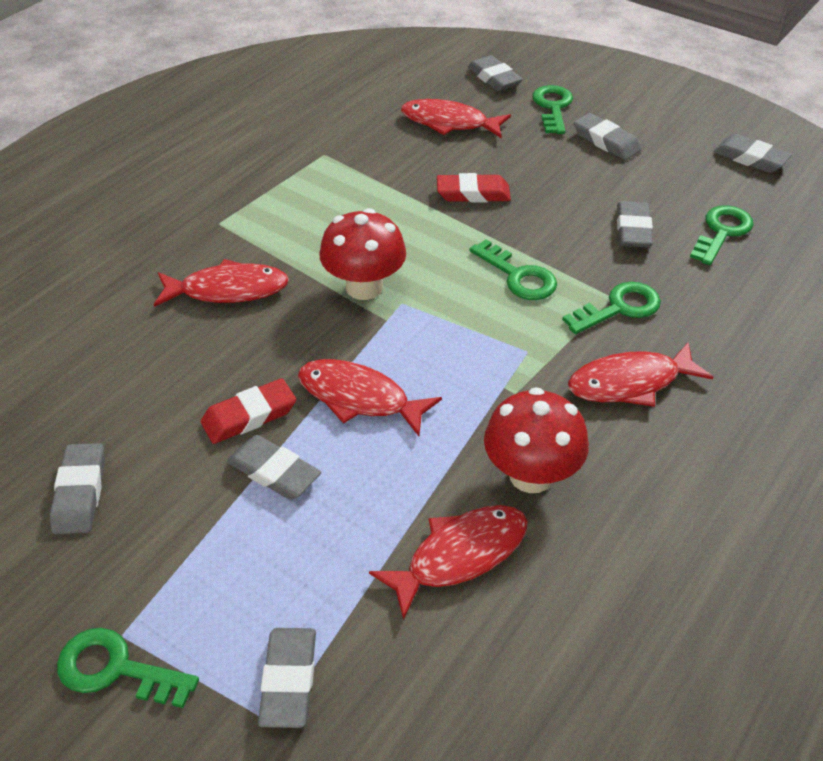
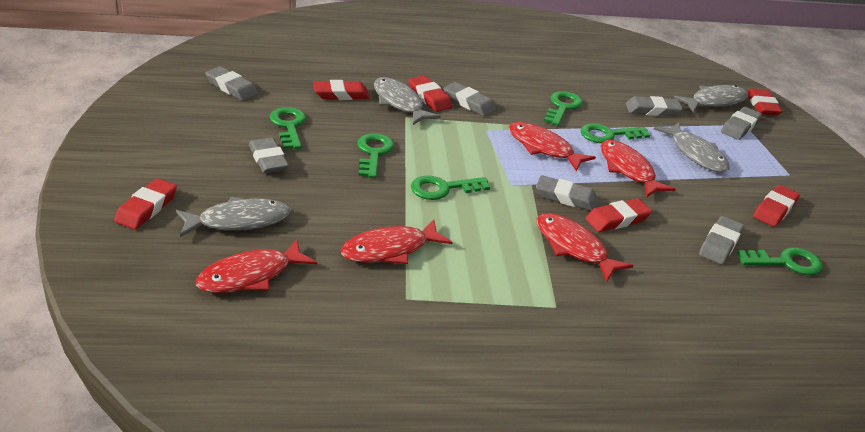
green key: 5 -> 6
grey fish: 0 -> 4
red eraser: 2 -> 6
red mushroom: 2 -> 0

